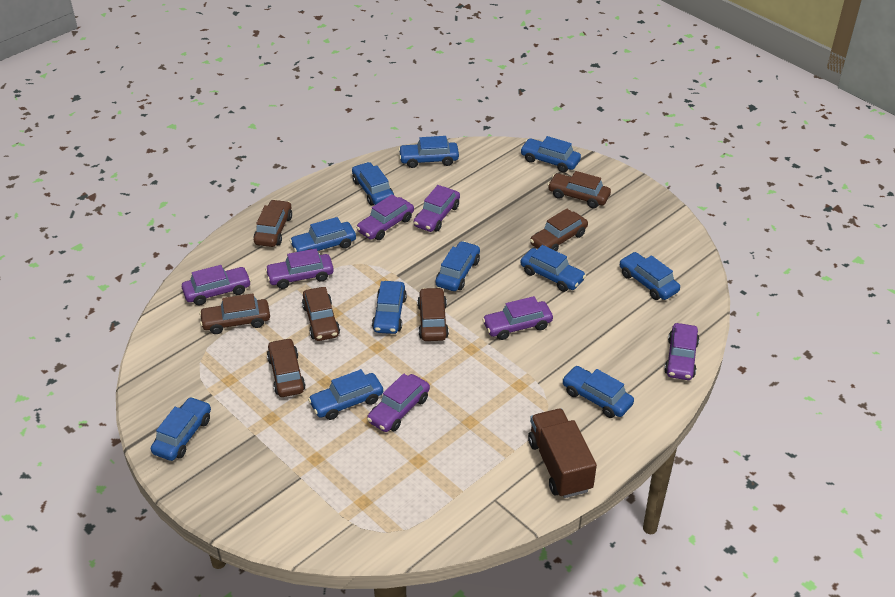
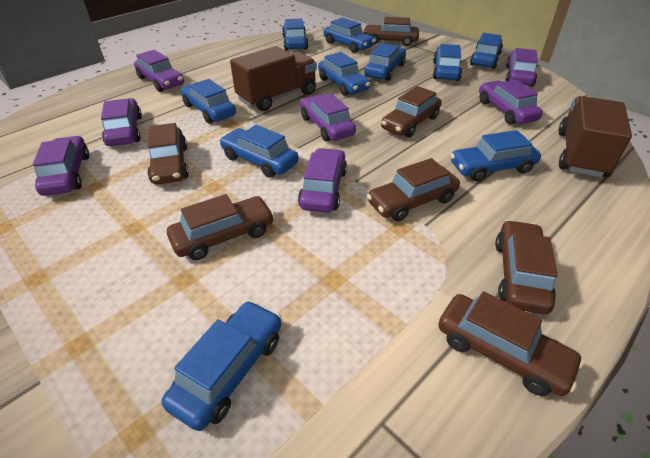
blue car: 11 -> 10
brown truck: 1 -> 2

